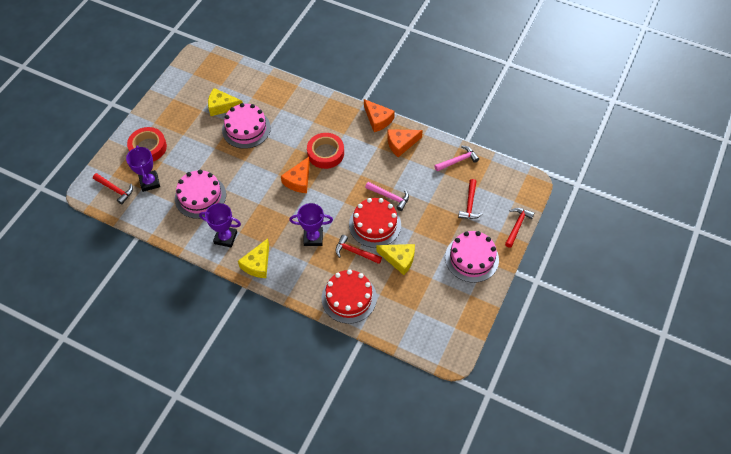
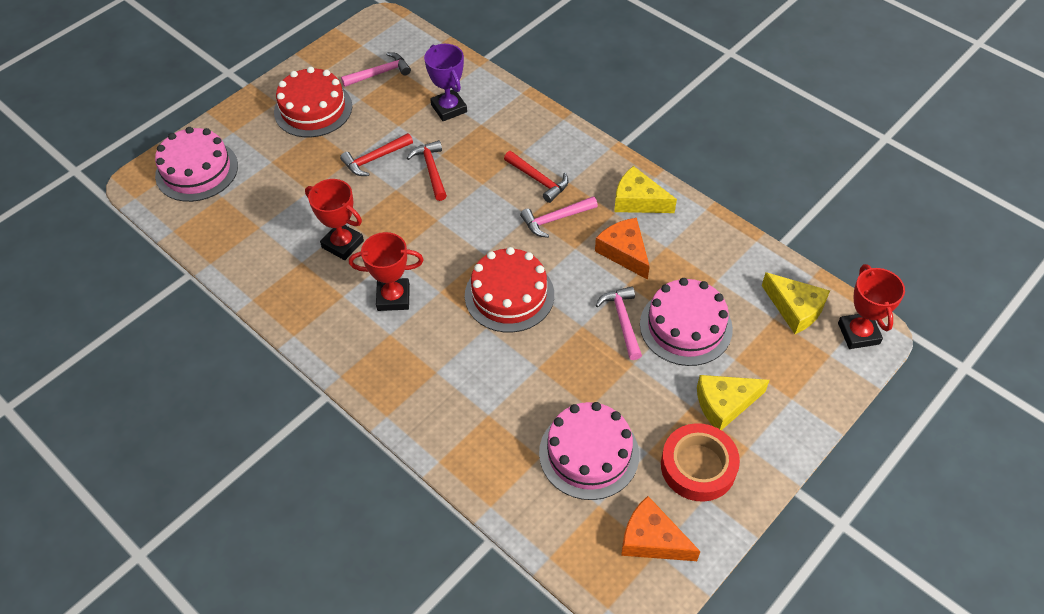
orange cheese: 3 -> 2
pink hammer: 2 -> 3
purple trophy: 3 -> 1
red hammer: 4 -> 3
red tape: 2 -> 1
red trophy: 0 -> 3

